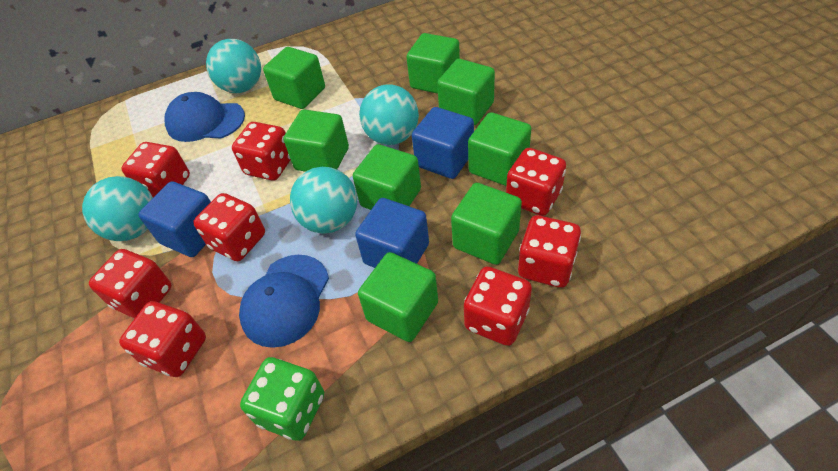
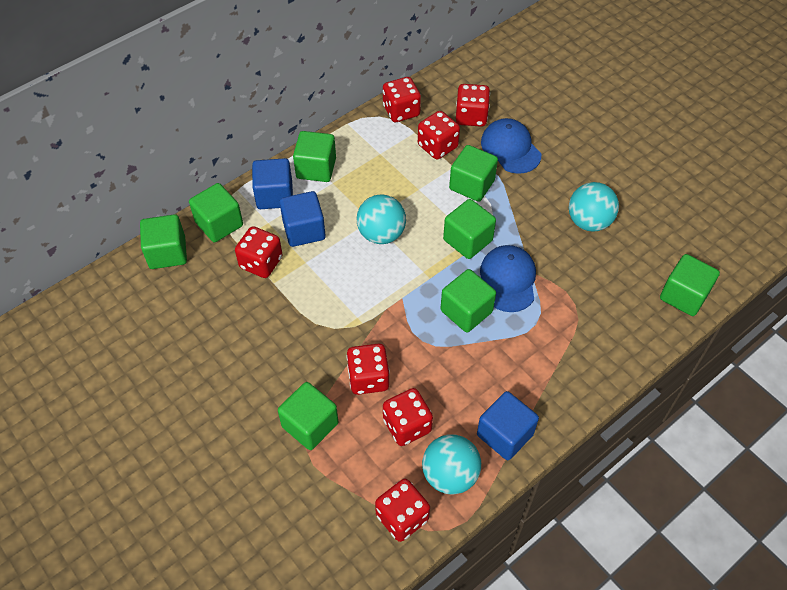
green dice: 1 -> 0
red dice: 8 -> 7
turquoise ball: 4 -> 3

